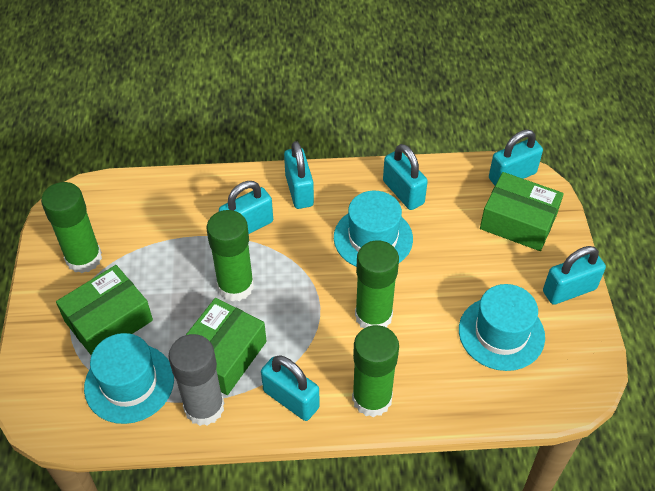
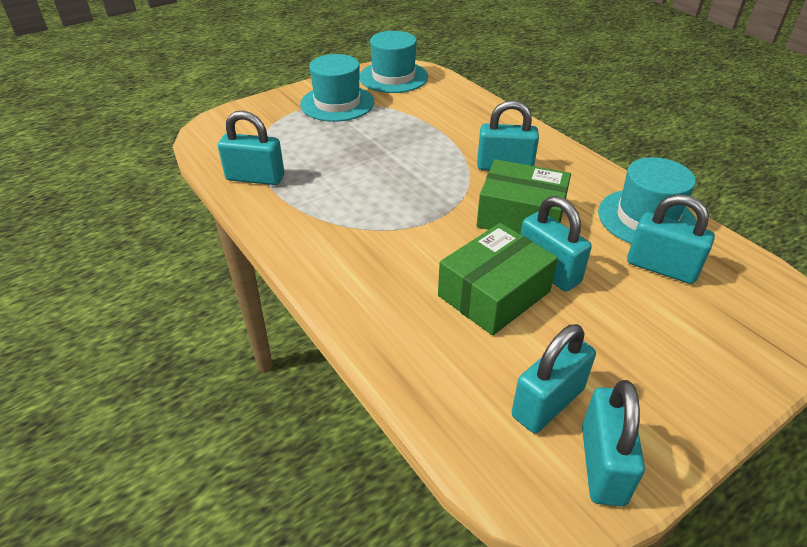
green box: 3 -> 2
green glue stick: 4 -> 0
grey glue stick: 1 -> 0

